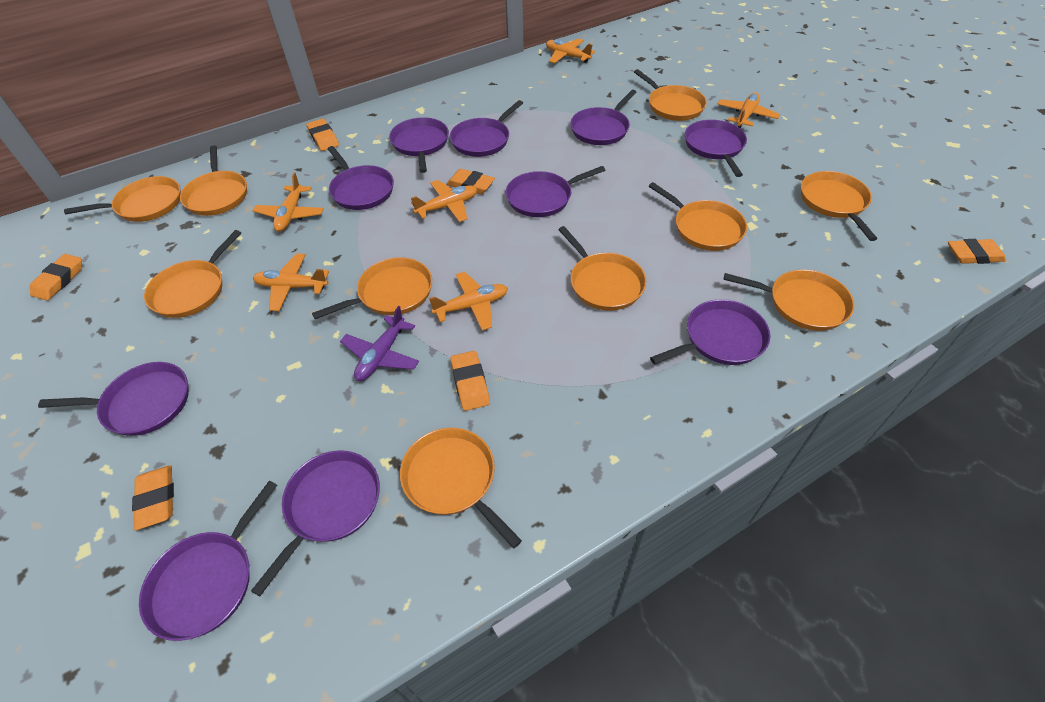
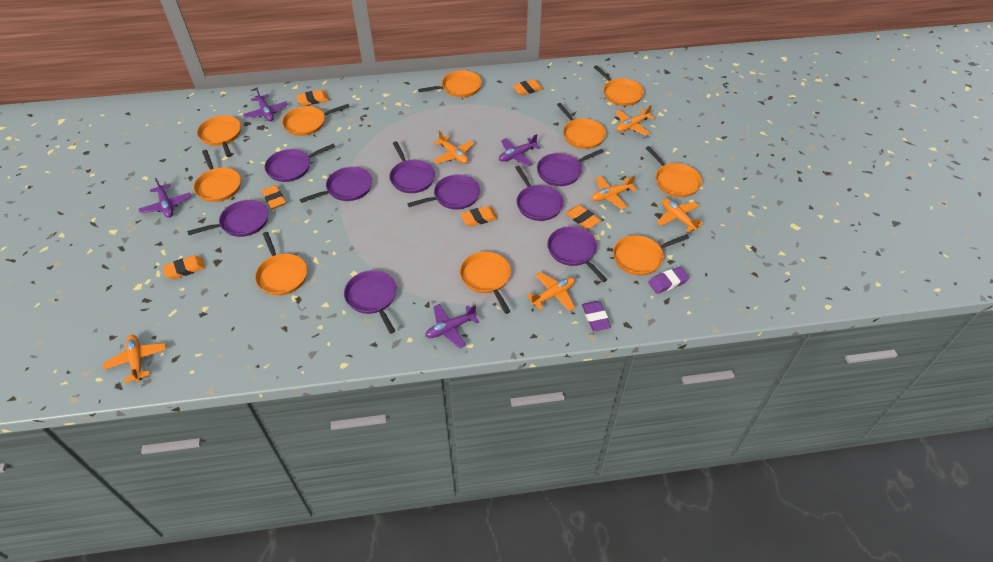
purple eraser: 0 -> 2
purple pan: 10 -> 9
purple plane: 1 -> 4

